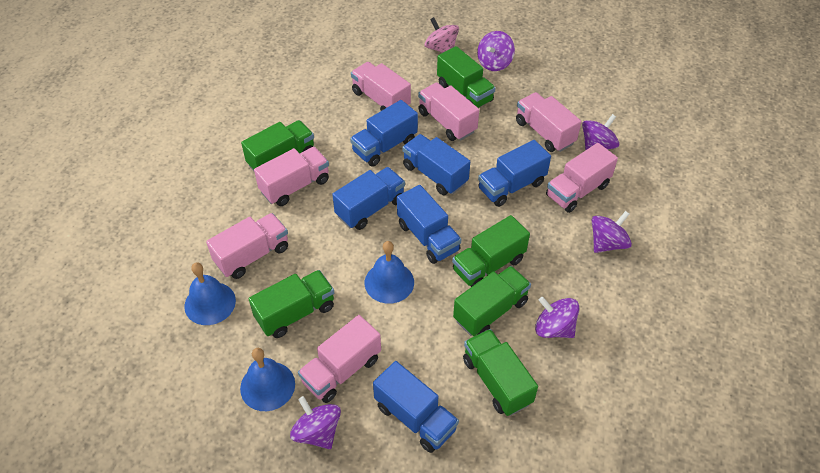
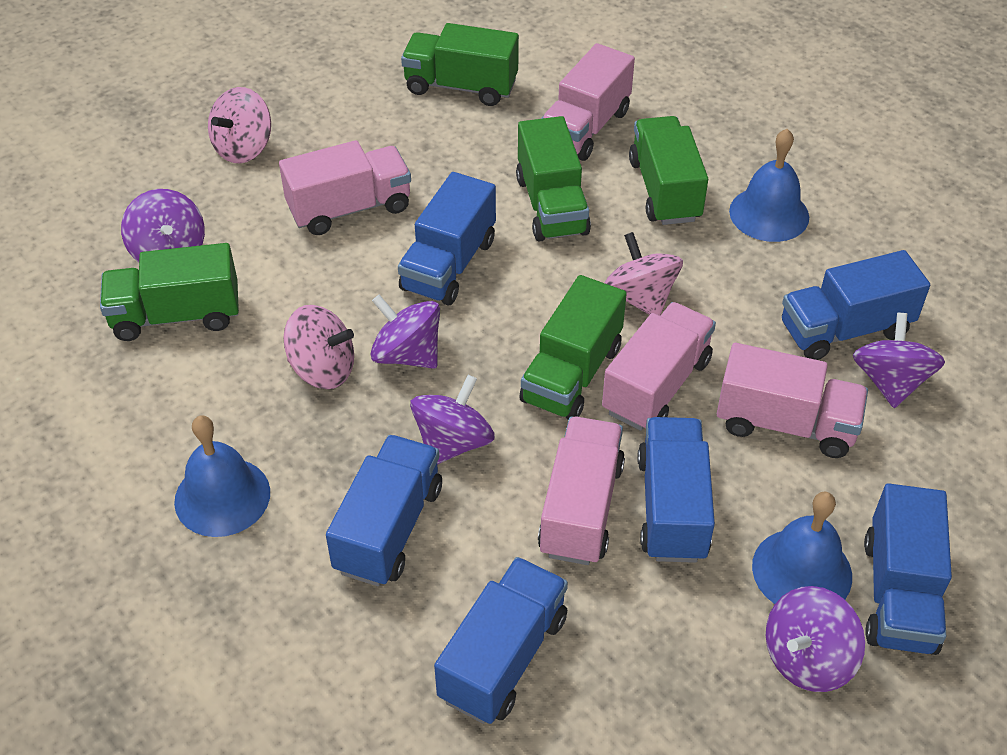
green truck: 6 -> 5
pink spinning top: 1 -> 3
pink truck: 7 -> 5

